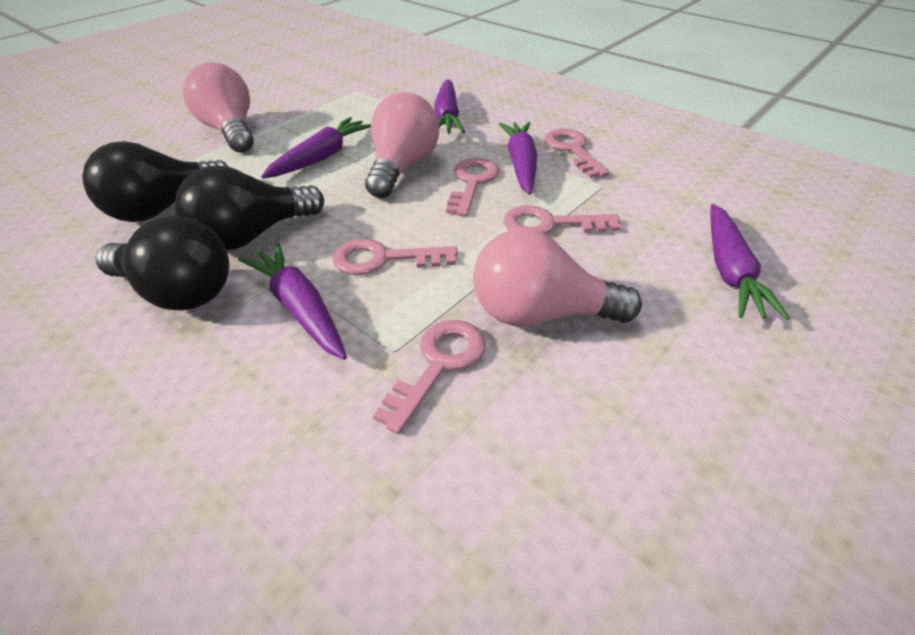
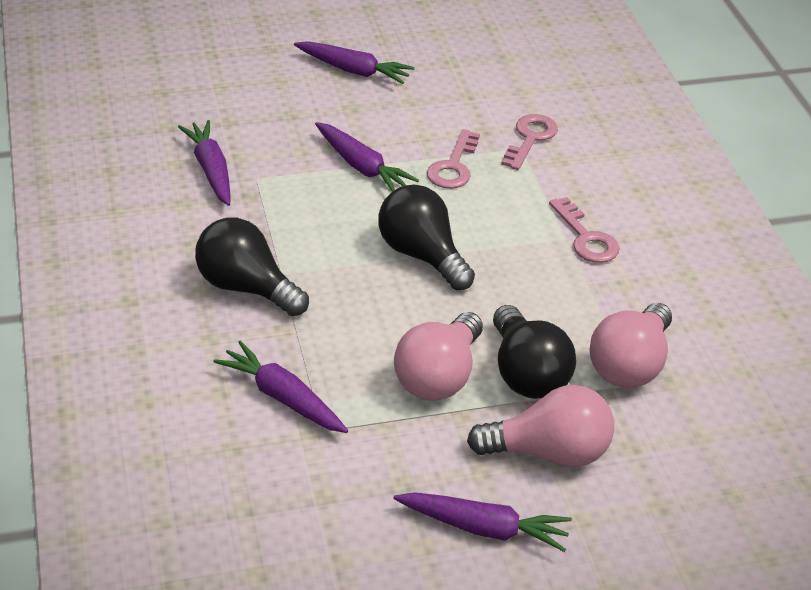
pink key: 5 -> 3

